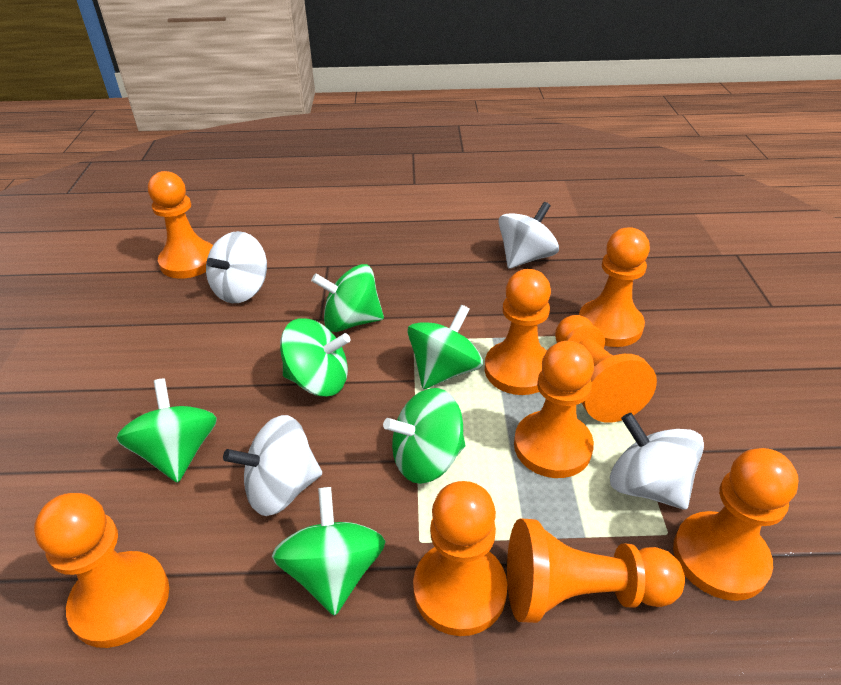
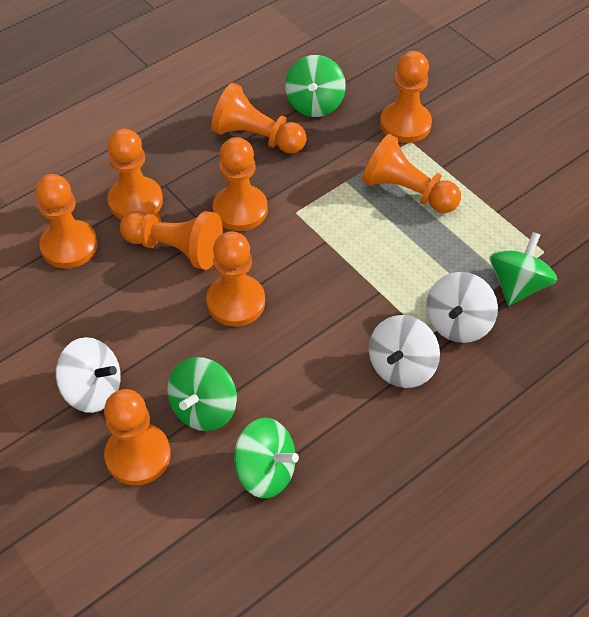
green spinning top: 6 -> 4
white spinning top: 4 -> 3

